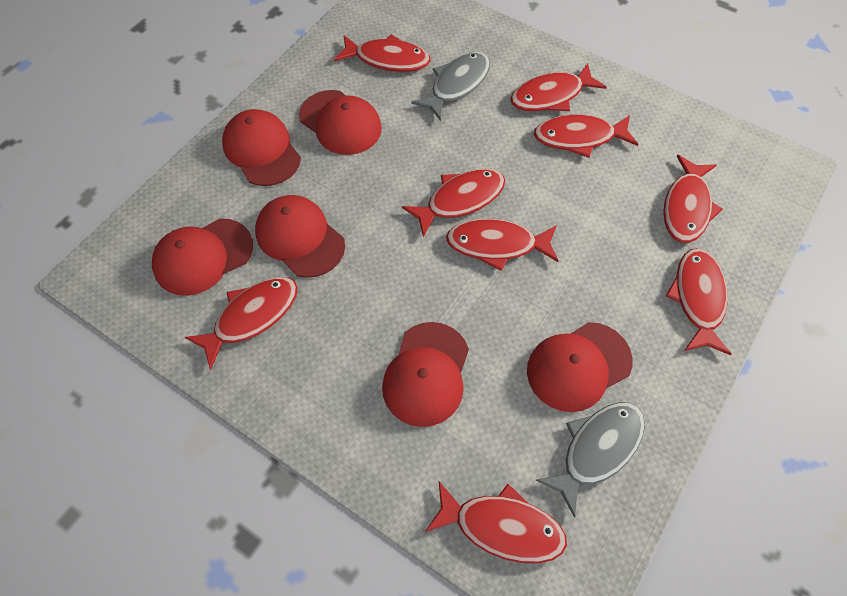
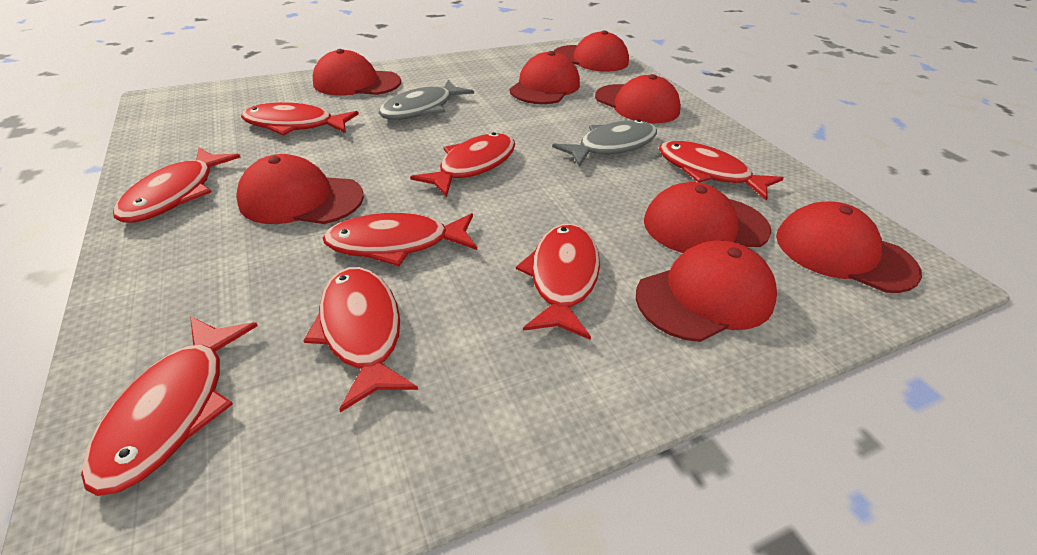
red cap: 6 -> 8
red fish: 9 -> 8

